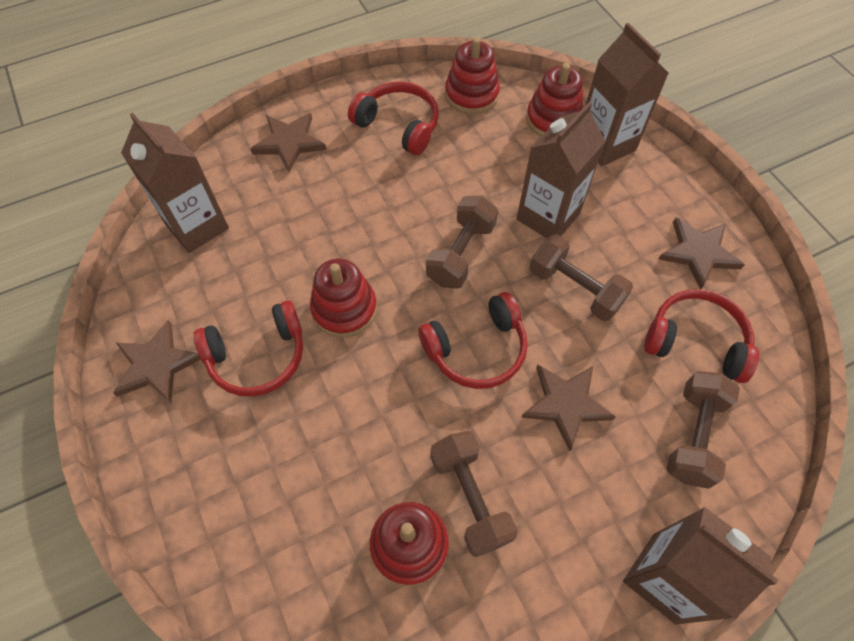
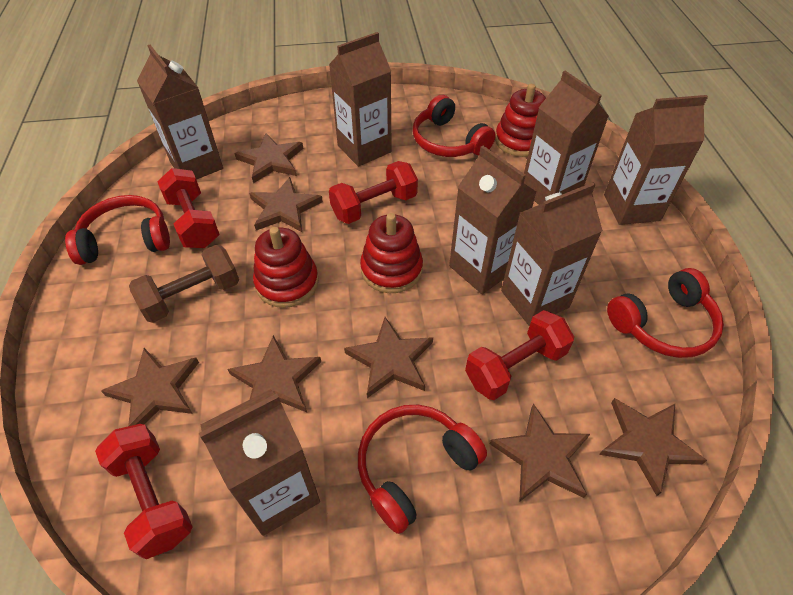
brown carton: 4 -> 7
brown dumbbell: 4 -> 1
brown star: 4 -> 7
red dumbbell: 0 -> 4
red stacking toy: 4 -> 3

